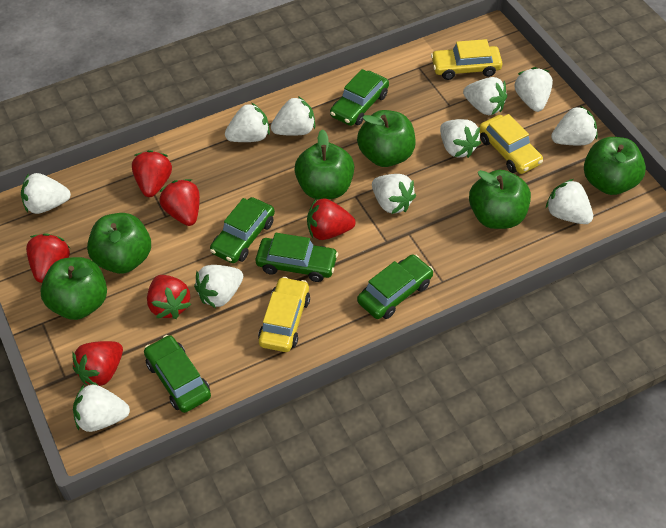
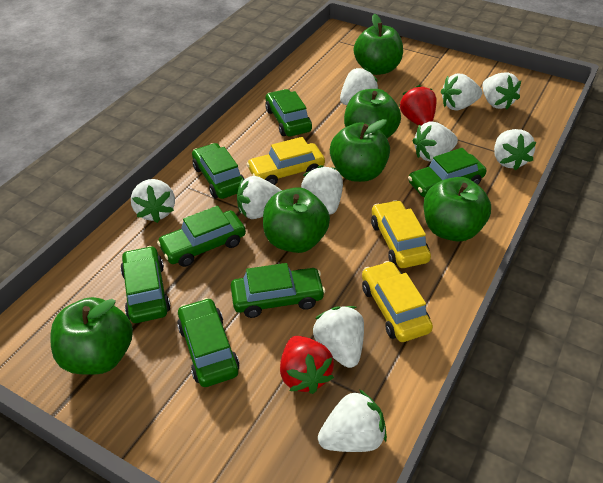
green car: 5 -> 7
red strawberry: 6 -> 2
white strawberry: 11 -> 10

